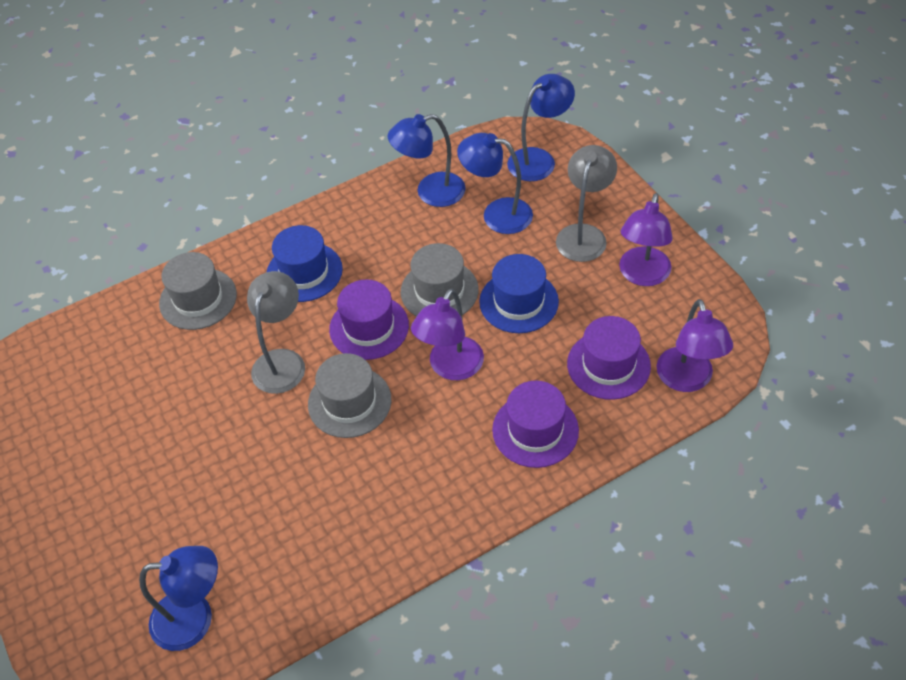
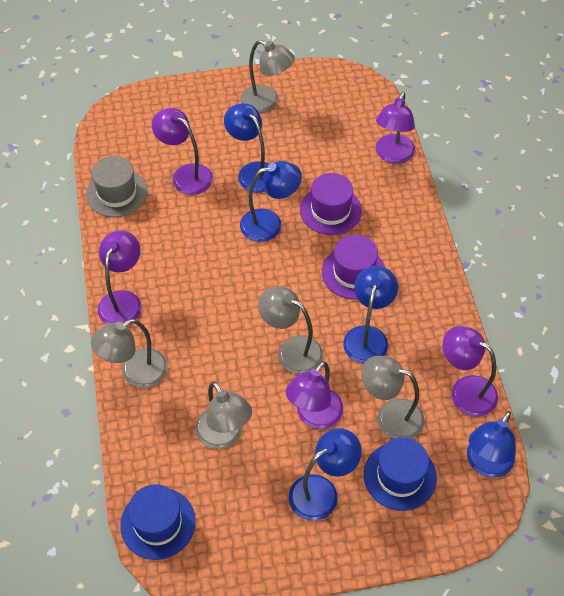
blue lamp: 4 -> 5
grey hat: 3 -> 1
grey lamp: 2 -> 5
purple hat: 3 -> 2
purple lamp: 3 -> 5

